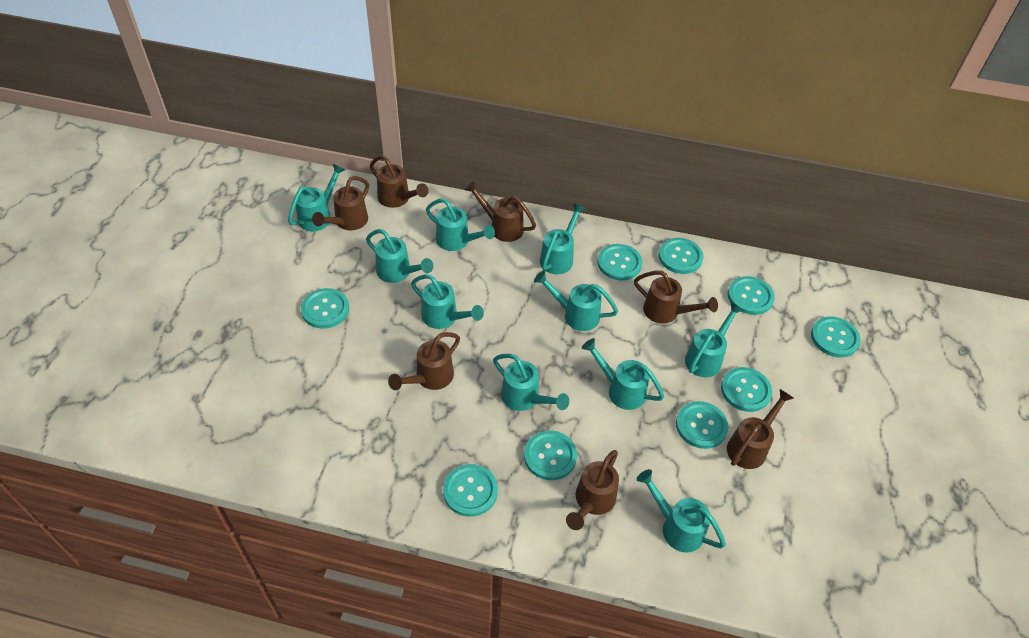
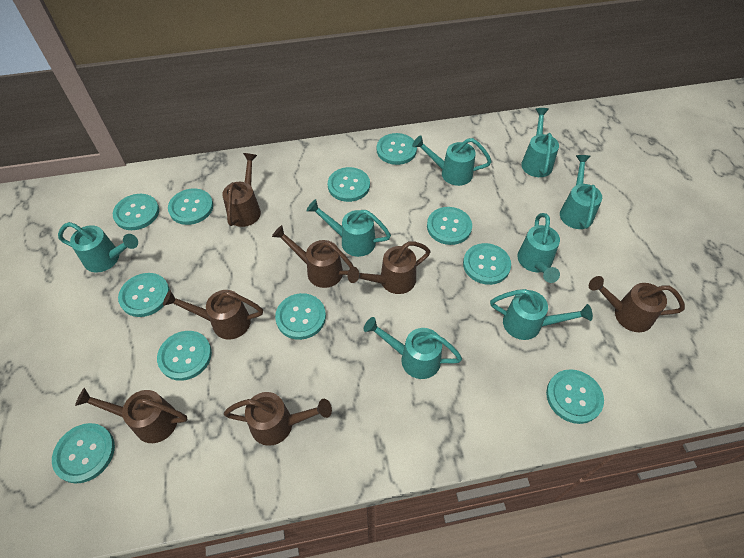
turquoise button: 9 -> 11
turquoise watering can: 10 -> 8

